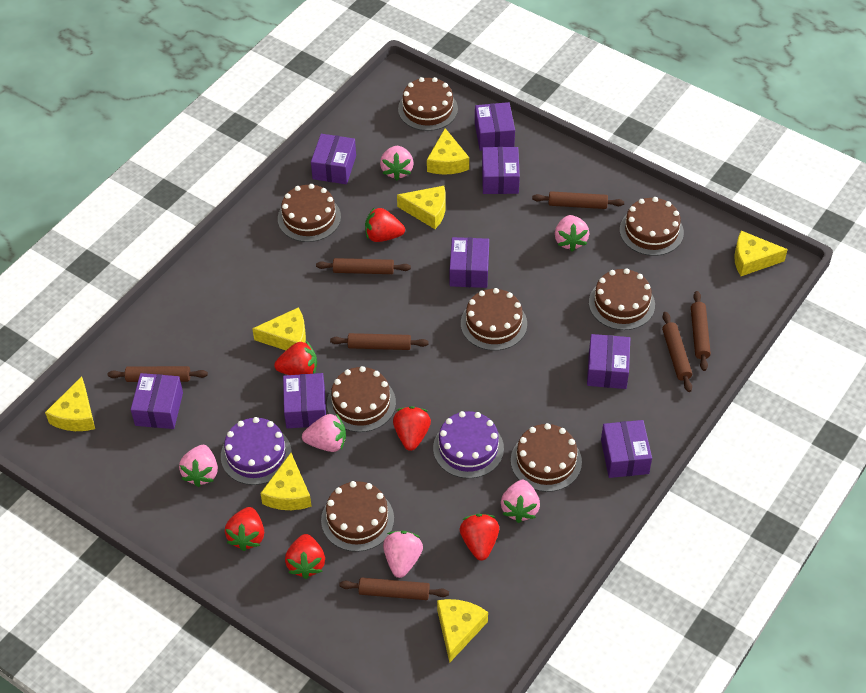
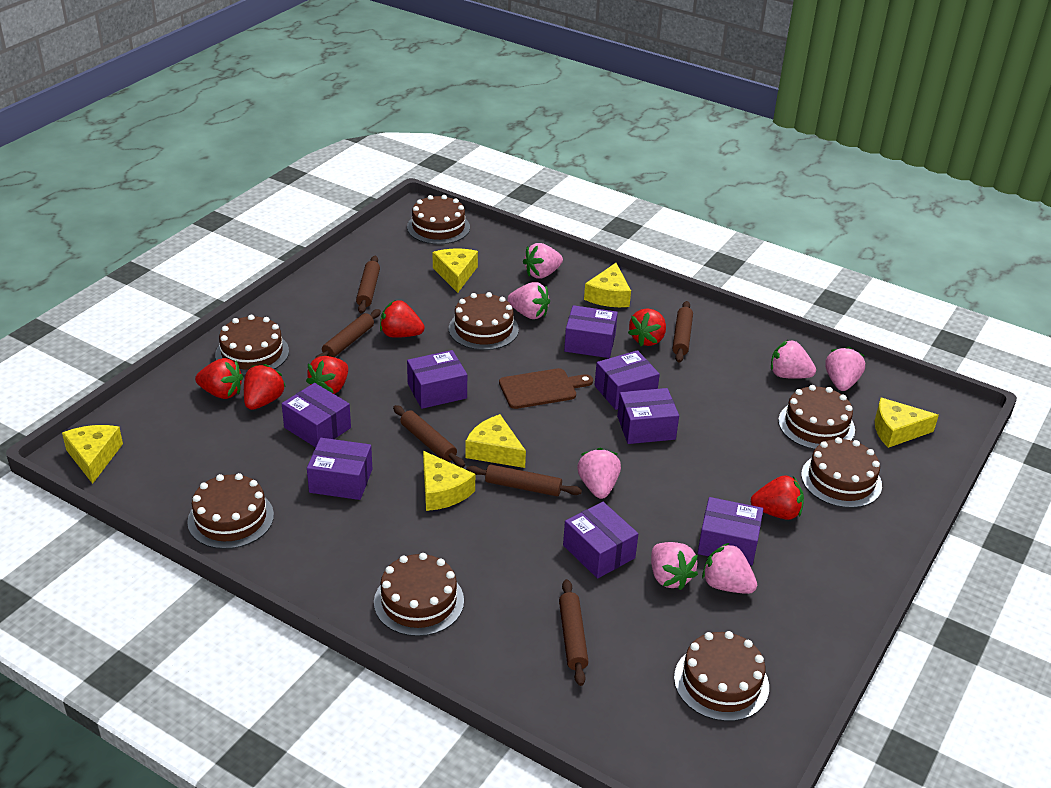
brown cutting board: 0 -> 1
brown rolling pin: 7 -> 6
pink strawberry: 6 -> 7
purple cake: 2 -> 0
yellow cheese: 7 -> 6

